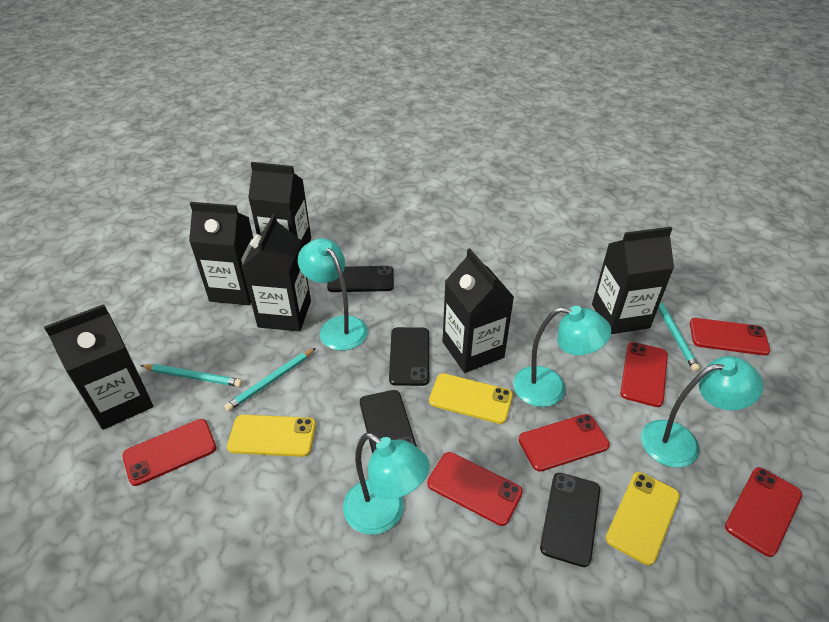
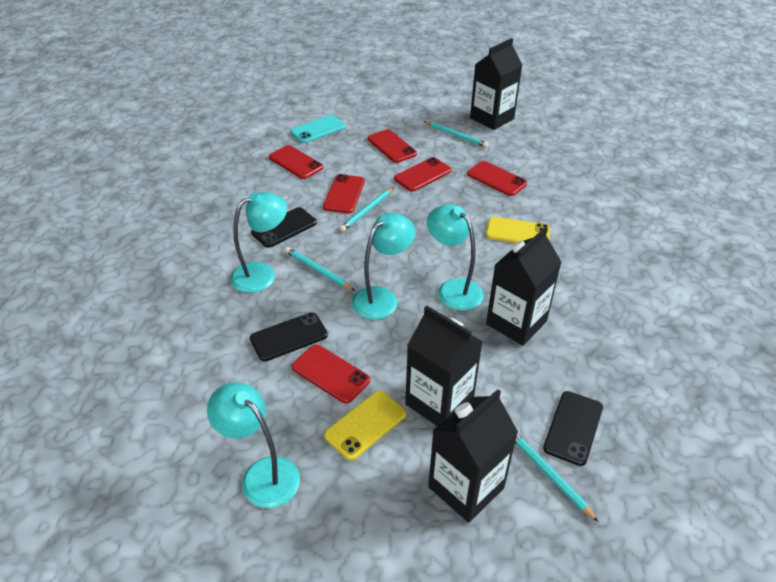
black carton: 6 -> 4
black phone: 4 -> 3
turquoise pencil: 3 -> 4
turquoise phone: 0 -> 1
yellow phone: 3 -> 2

